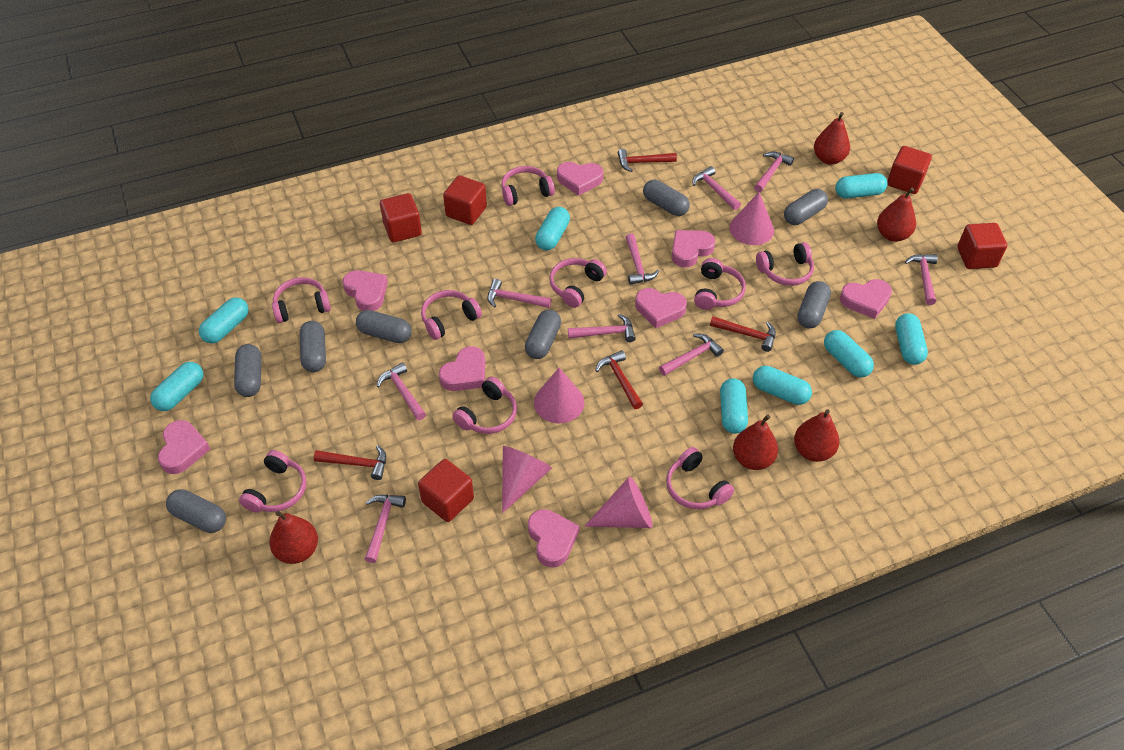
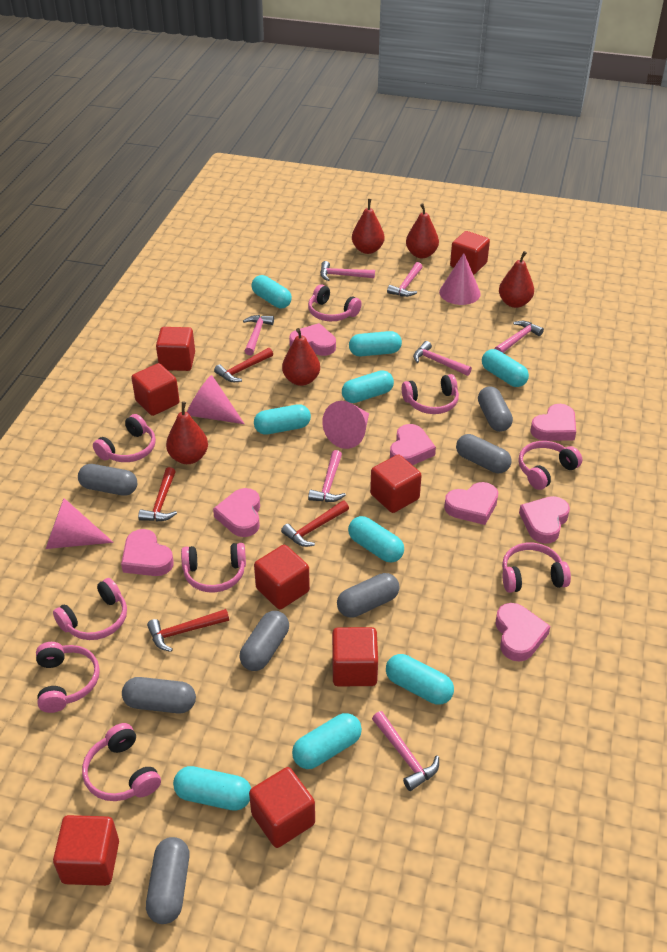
grey capsule: 8 -> 7
pink hammer: 9 -> 7
red cube: 5 -> 8
turquoise capsule: 8 -> 9

